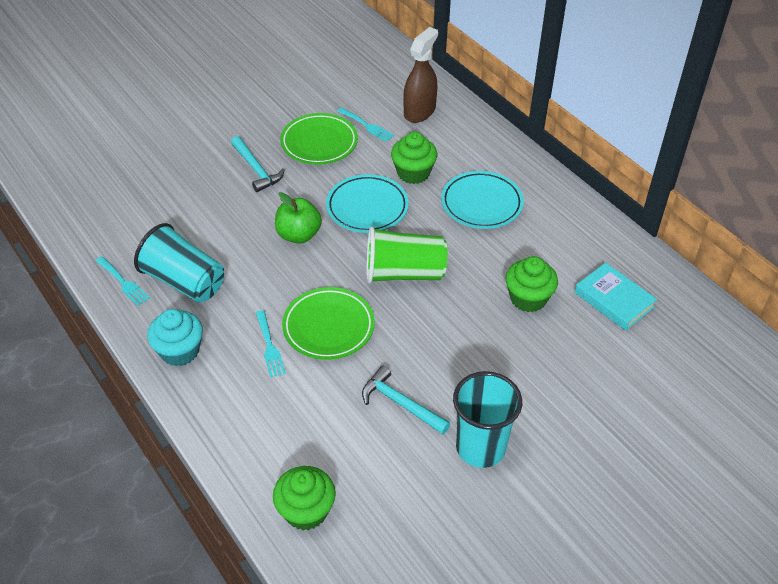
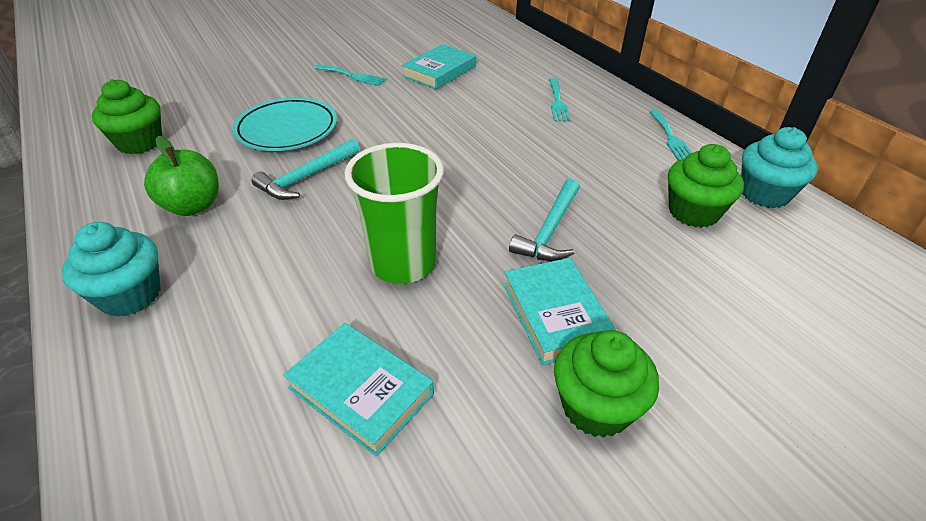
brown spray bottle: 1 -> 0
green plate: 2 -> 0
turquoise book: 1 -> 3
turquoise cup: 2 -> 0
turquoise cupcake: 1 -> 2
turquoise plate: 2 -> 1

